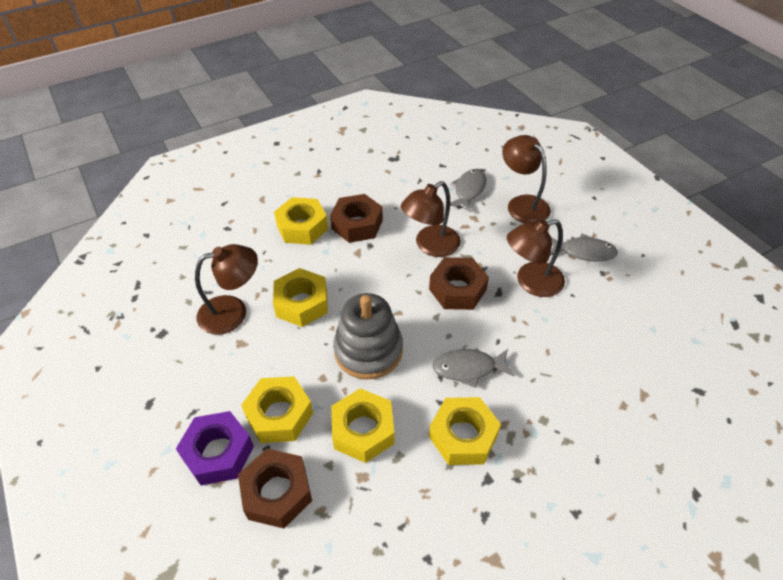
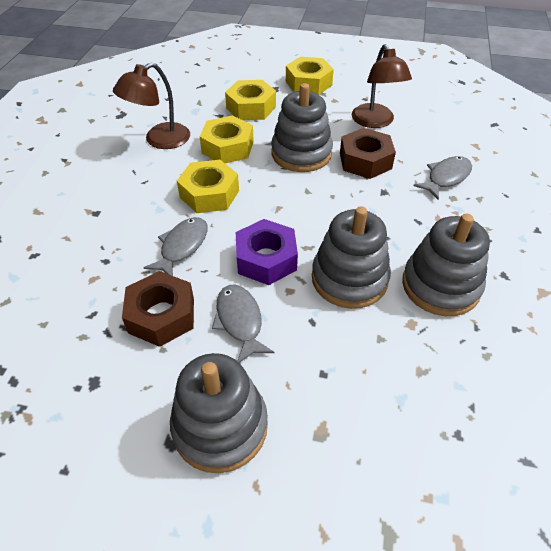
brown lamp: 4 -> 2
brown nut: 3 -> 2
grey stacking toy: 1 -> 4
yellow nut: 5 -> 4

